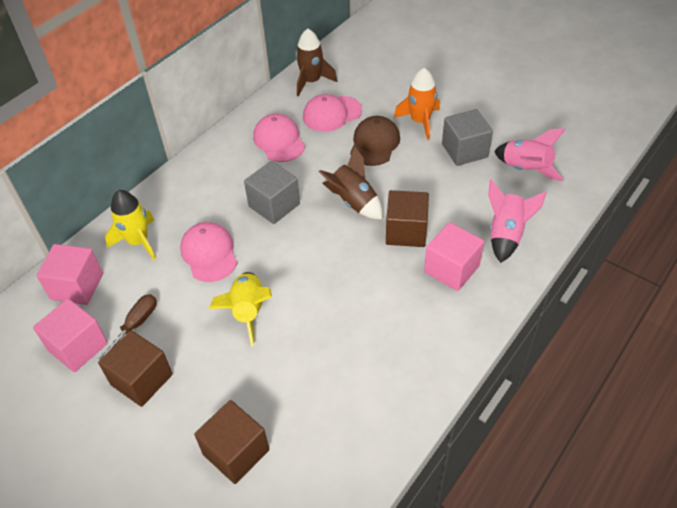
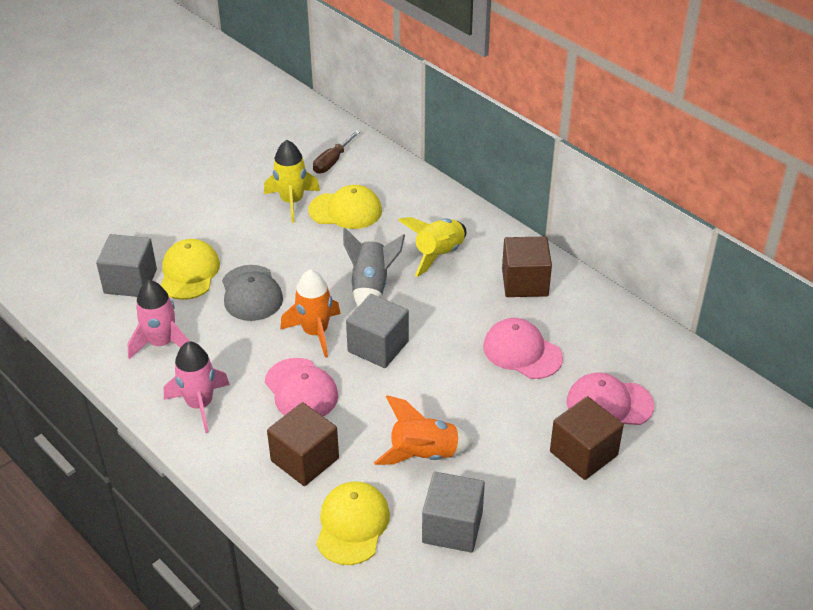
brown cap: 1 -> 0
brown rocket: 2 -> 0
grey cap: 0 -> 1
grey cube: 2 -> 3
grey rocket: 0 -> 1
orange rocket: 1 -> 2
pink cube: 3 -> 0
yellow cap: 0 -> 3

